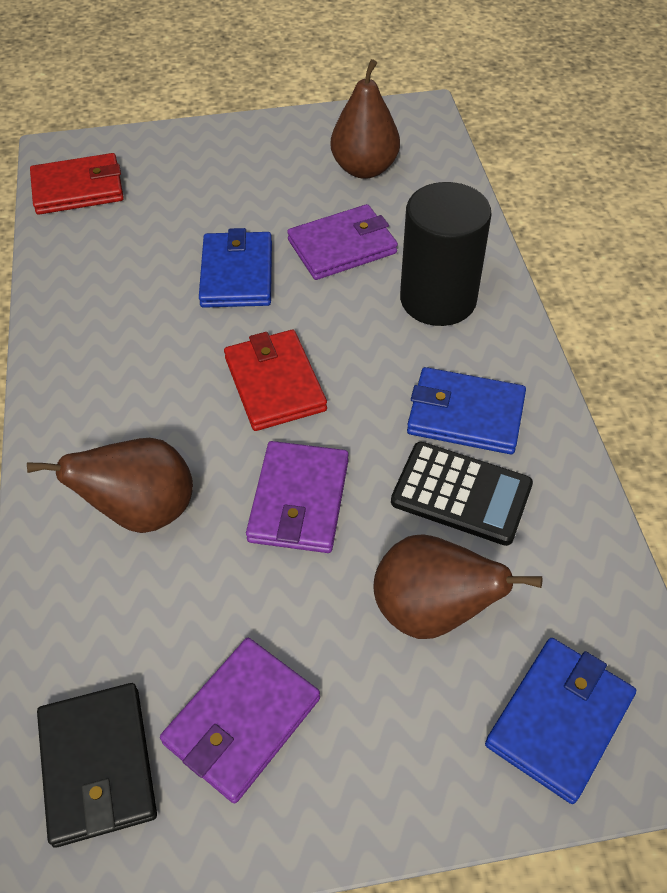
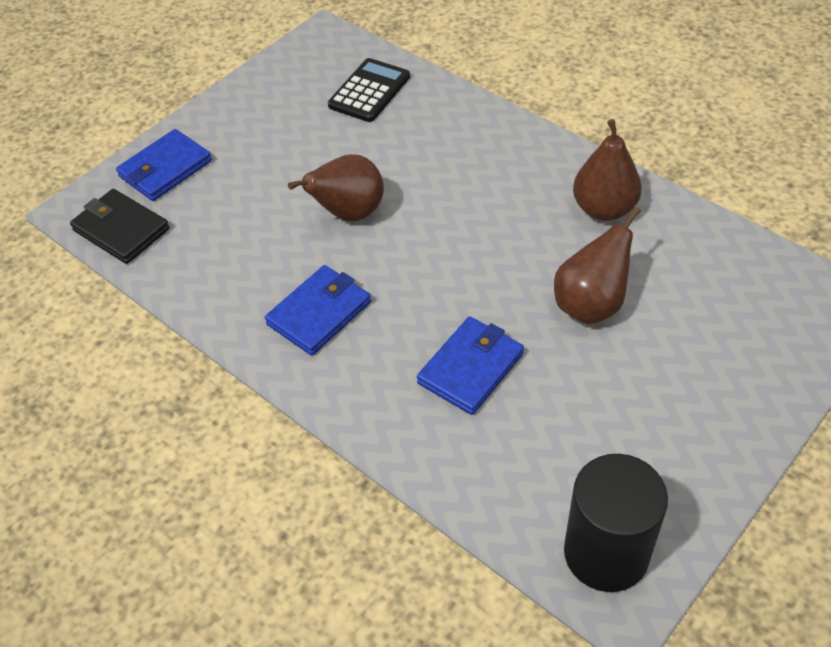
purple wallet: 3 -> 0
red wallet: 2 -> 0

